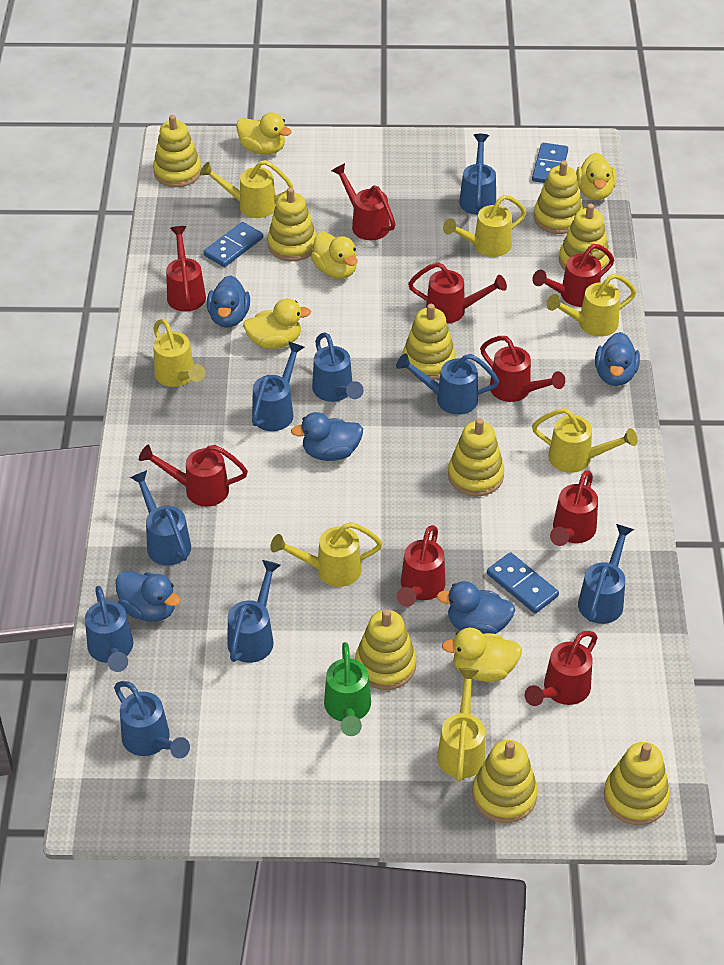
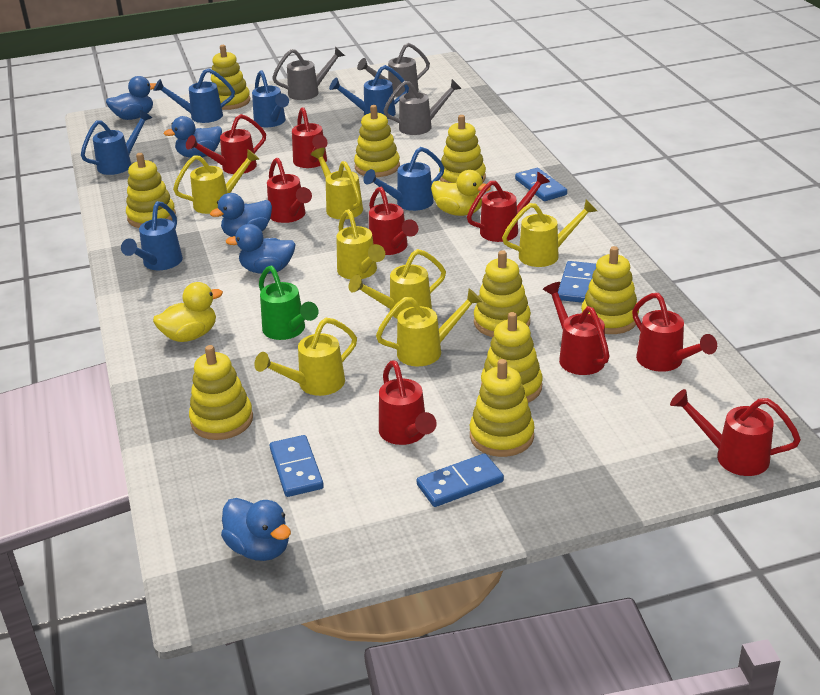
blue domino: 3 -> 4
blue watering can: 9 -> 6
grey watering can: 0 -> 3
yellow duck: 5 -> 2

